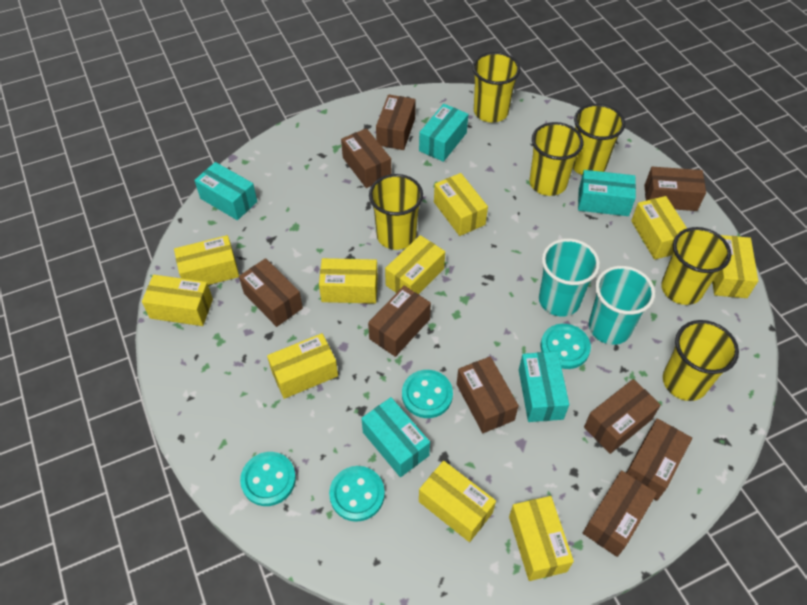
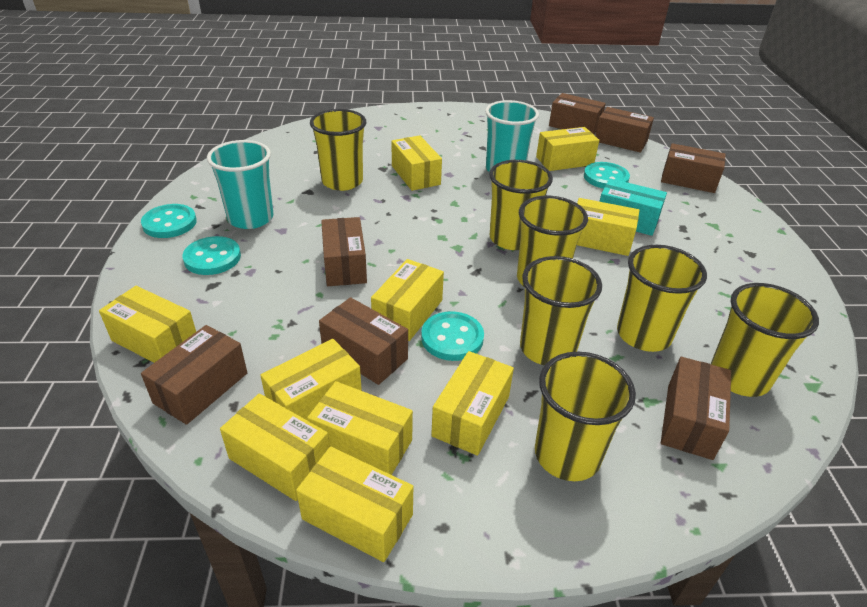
brown box: 9 -> 7
turquoise box: 5 -> 1
yellow cup: 6 -> 7

